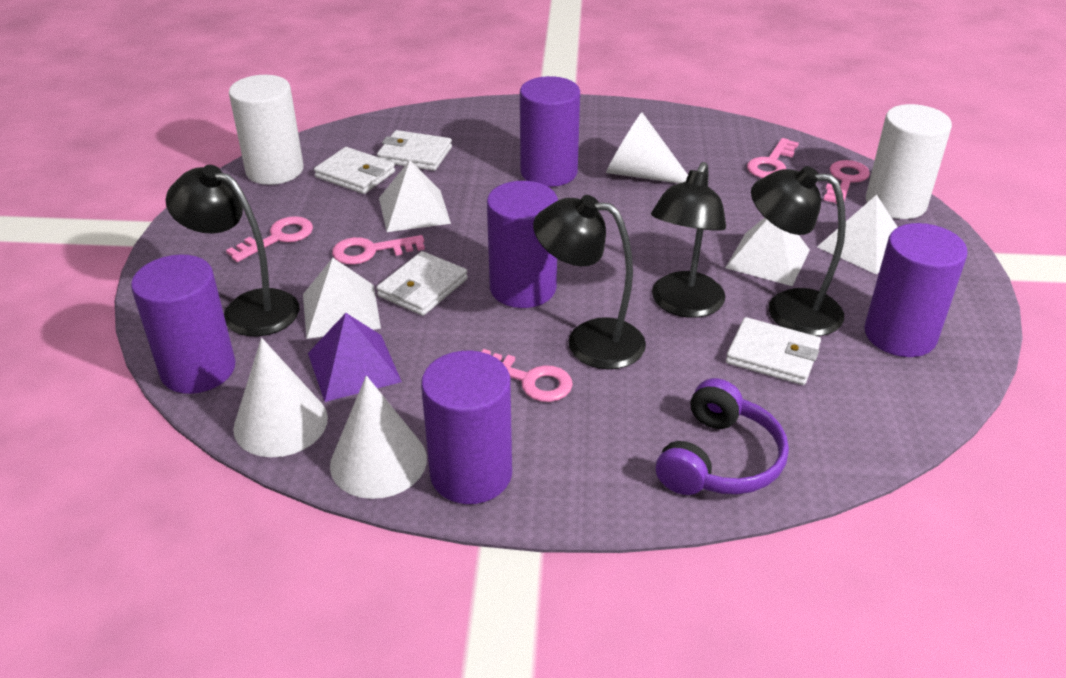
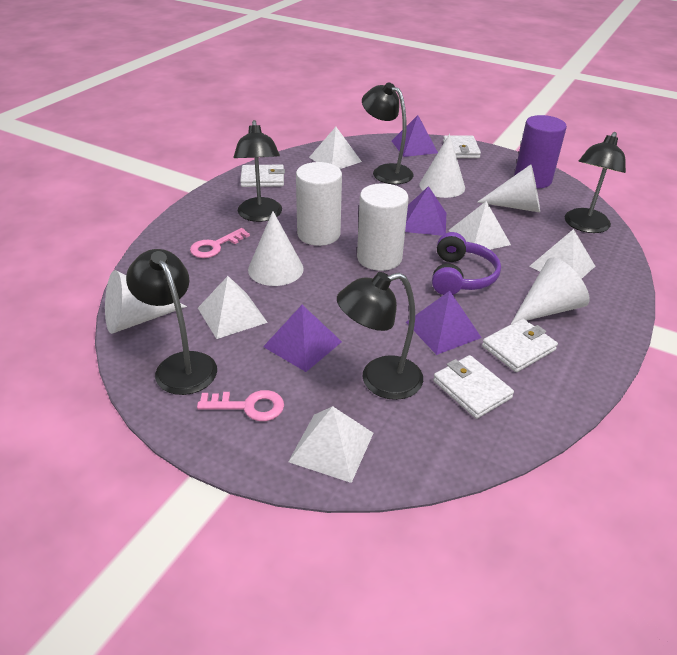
black lamp: 4 -> 5
pink key: 5 -> 2
purple cylinder: 5 -> 1
purple pyramid: 1 -> 4
white cone: 3 -> 5
white pyramid: 4 -> 5

